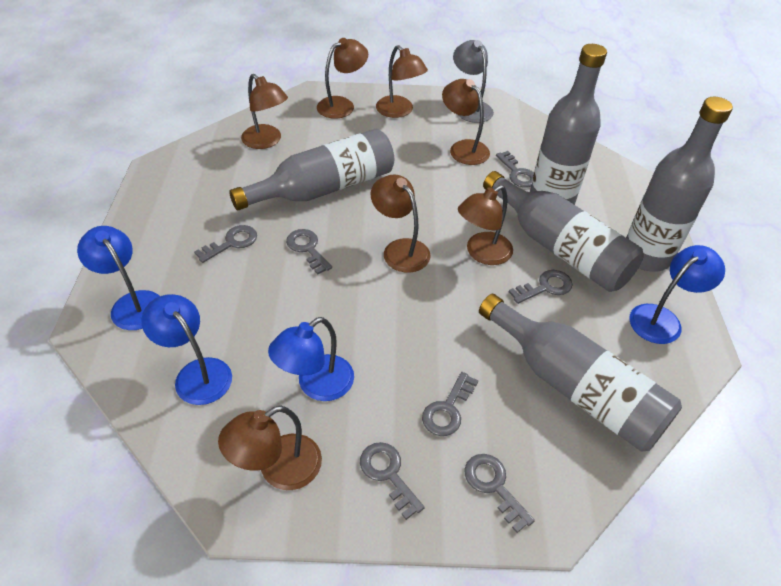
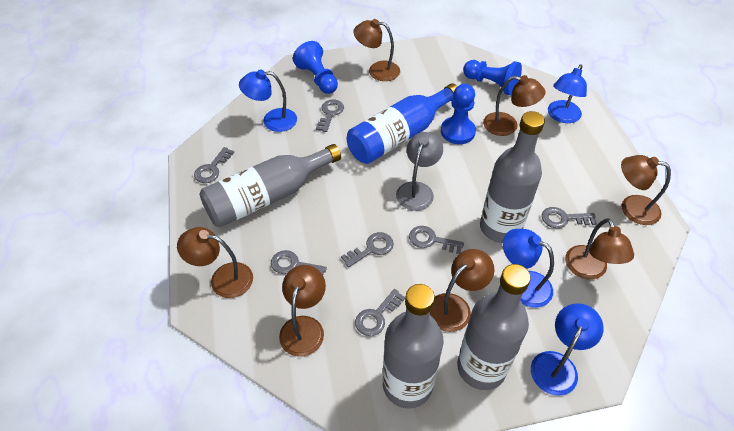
blue bottle: 0 -> 1
blue pawn: 0 -> 3
grey bottle: 5 -> 4

